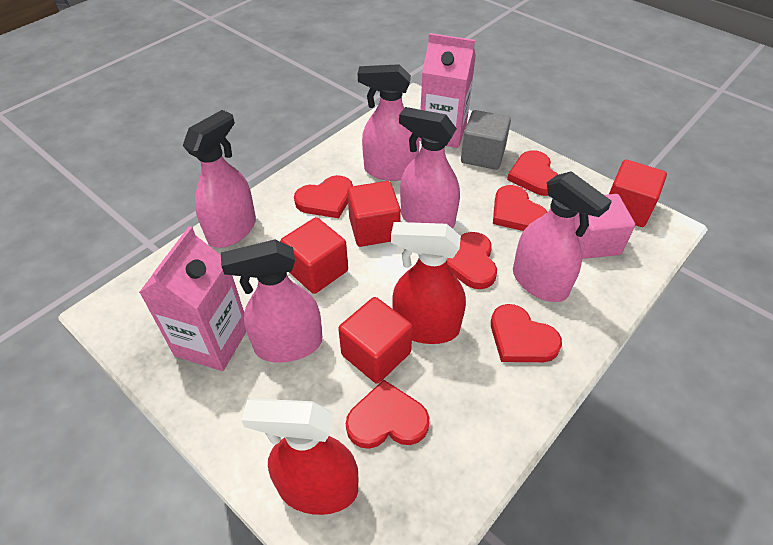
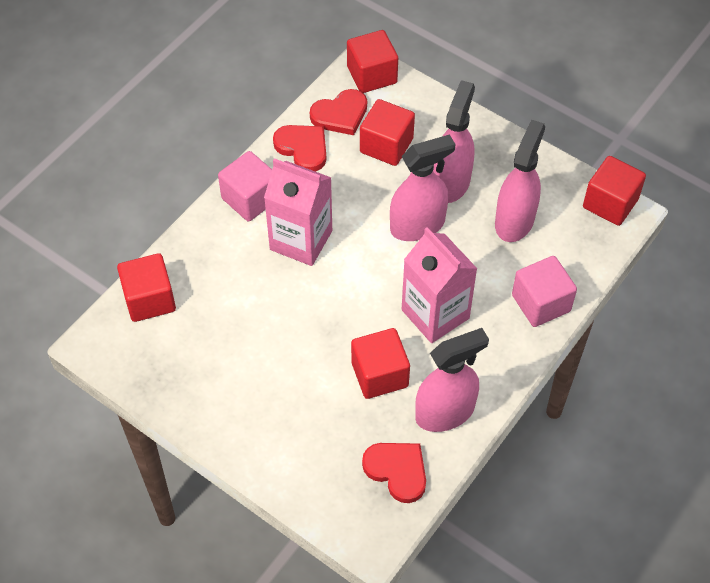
grey cube: 1 -> 0
pink cube: 1 -> 2
pink spray bottle: 5 -> 4
red cube: 4 -> 5
red heart: 6 -> 3
red spray bottle: 2 -> 0

